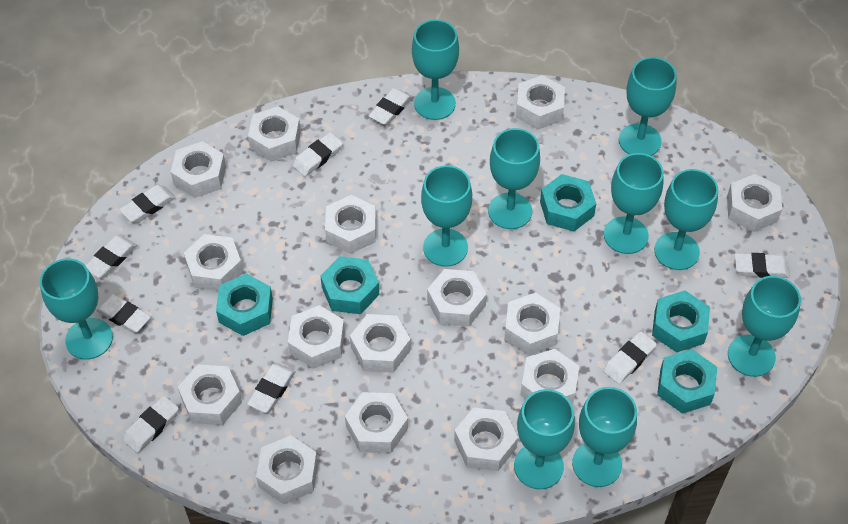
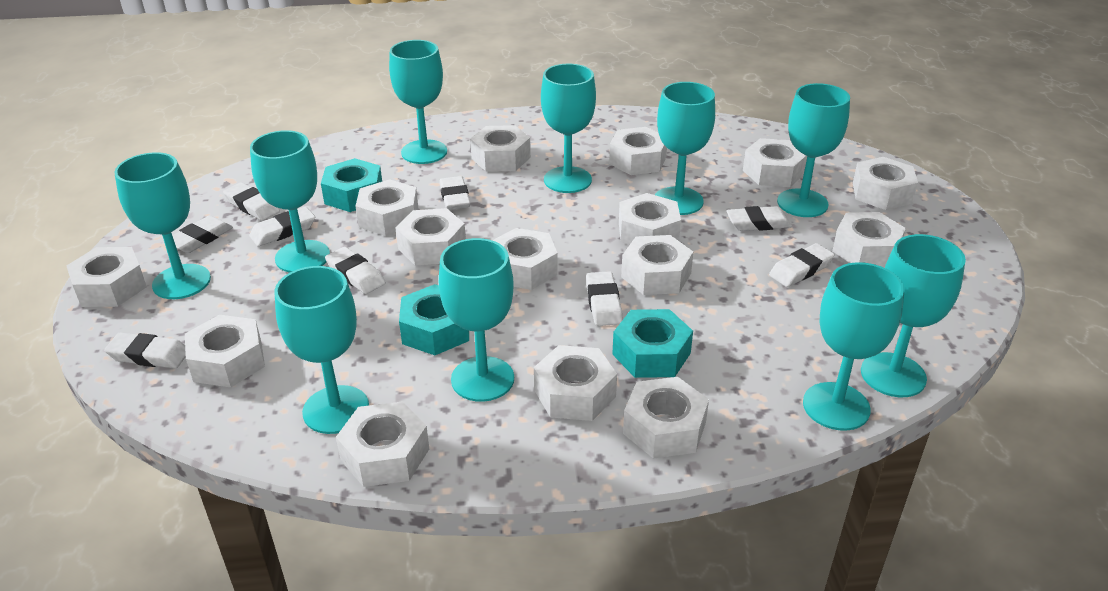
turquoise nut: 5 -> 3

